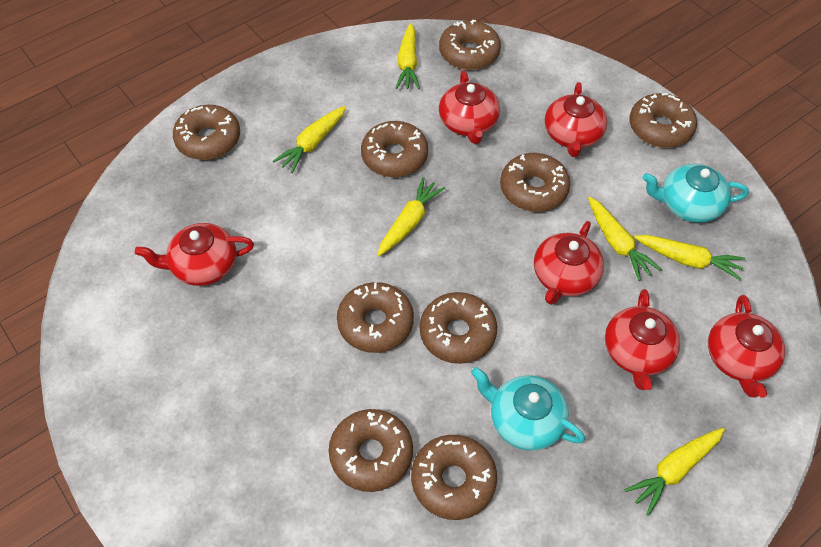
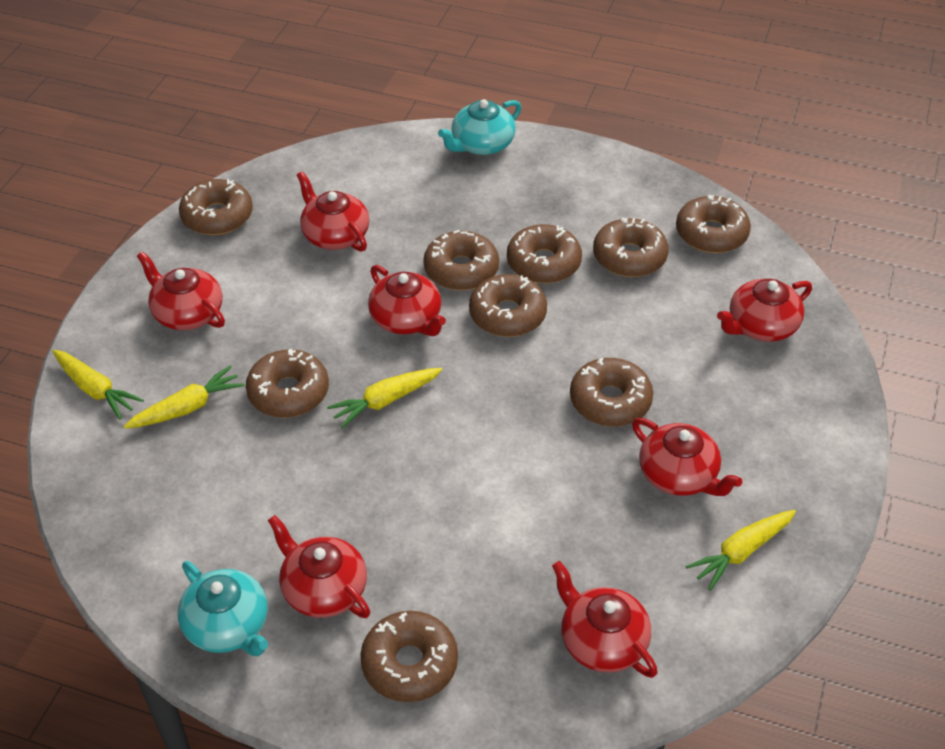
red teapot: 6 -> 7
yellow carrot: 6 -> 4

